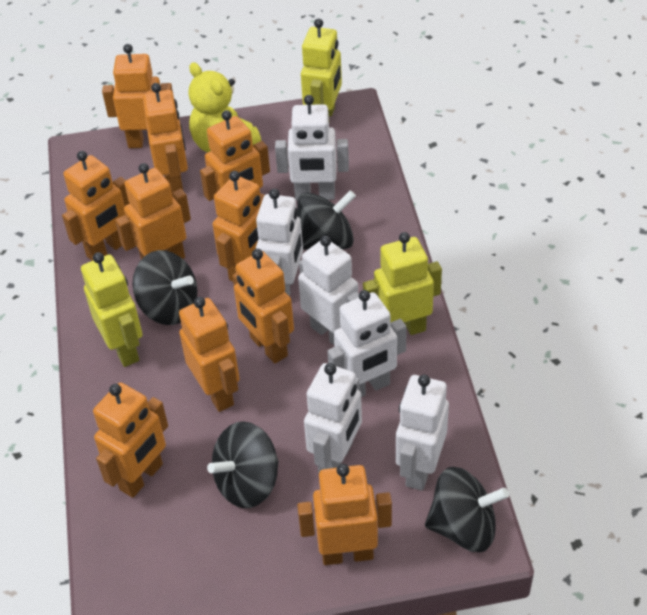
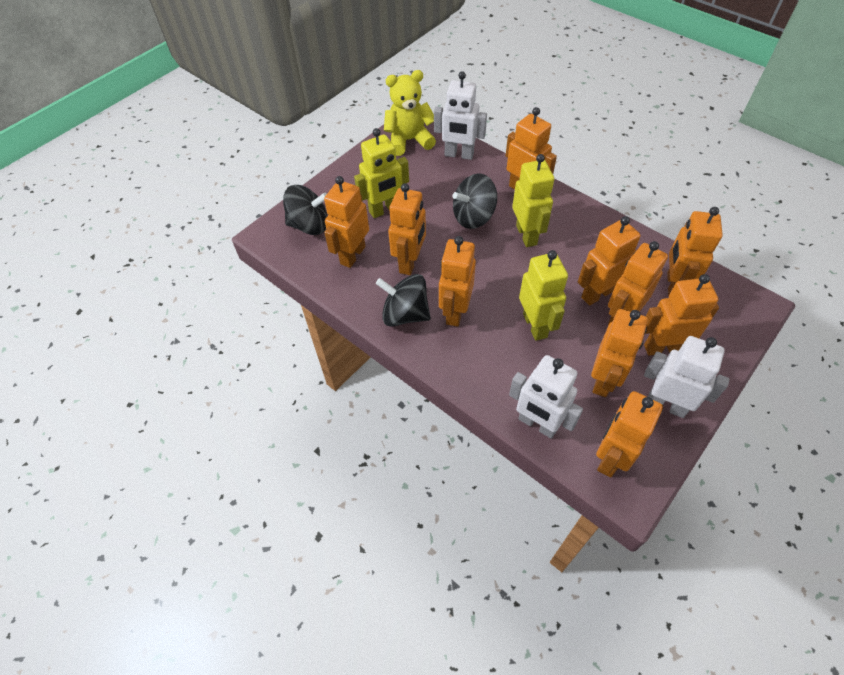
black spinning top: 4 -> 3
white robot: 6 -> 3

